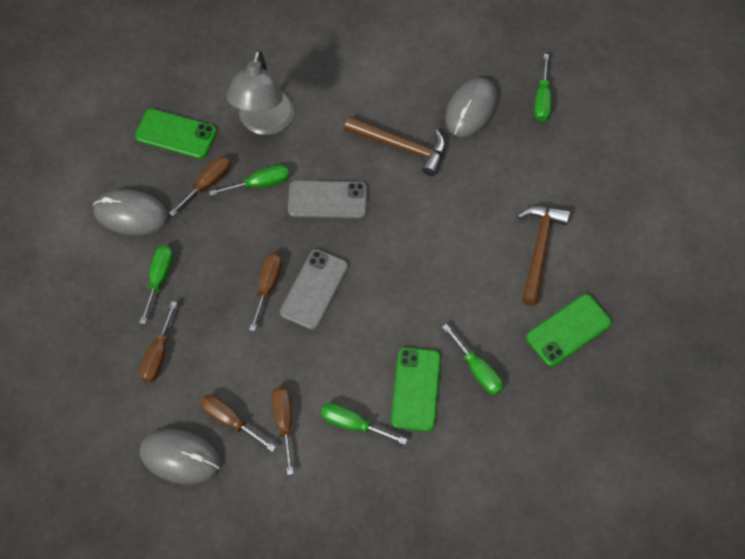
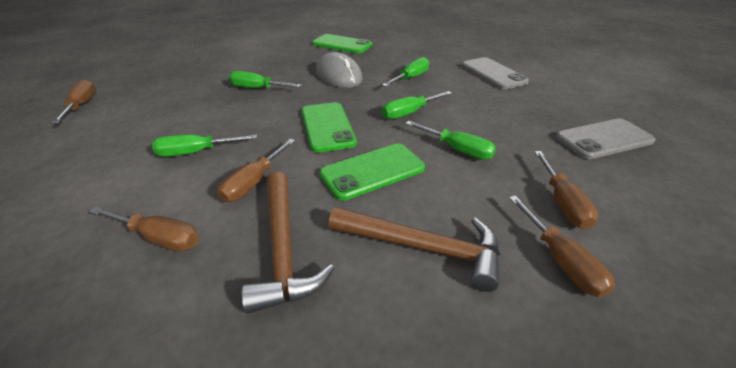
grey lamp: 1 -> 0
grey mouse: 3 -> 1

